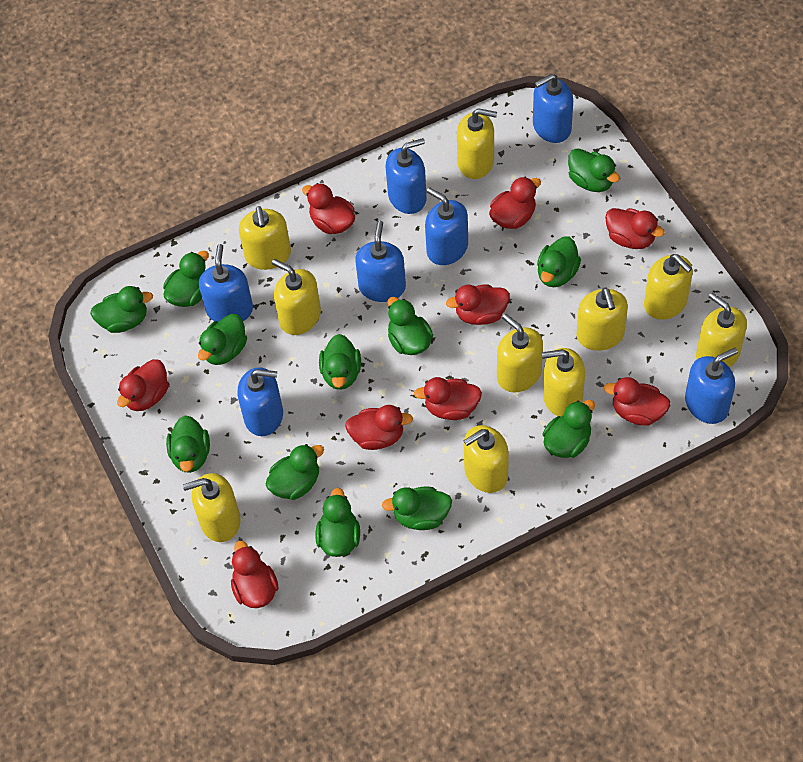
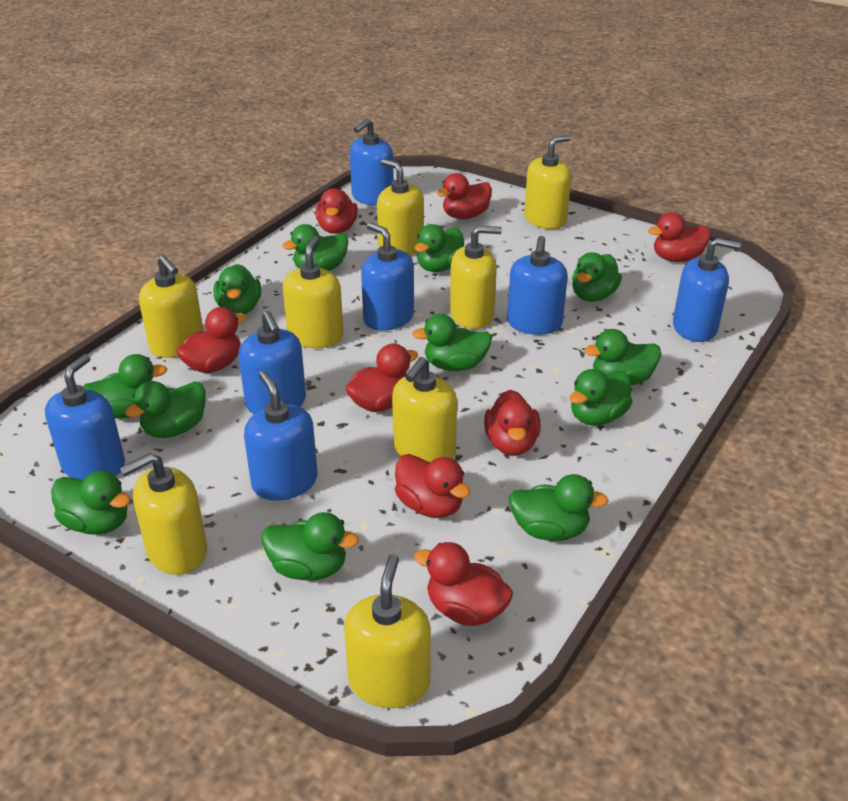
red duck: 9 -> 8
yellow soap dispenser: 10 -> 8

